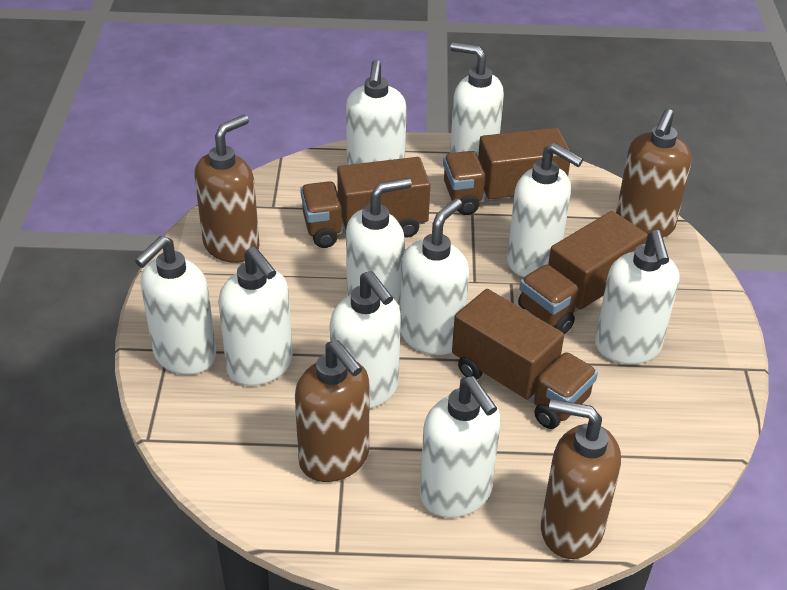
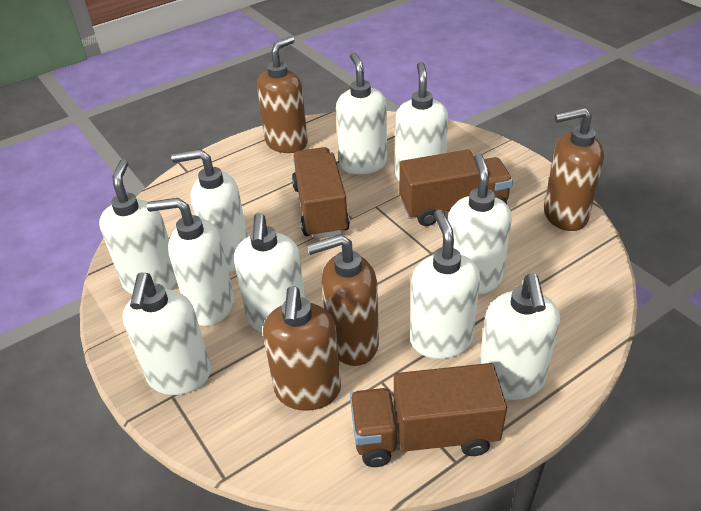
brown truck: 4 -> 3

